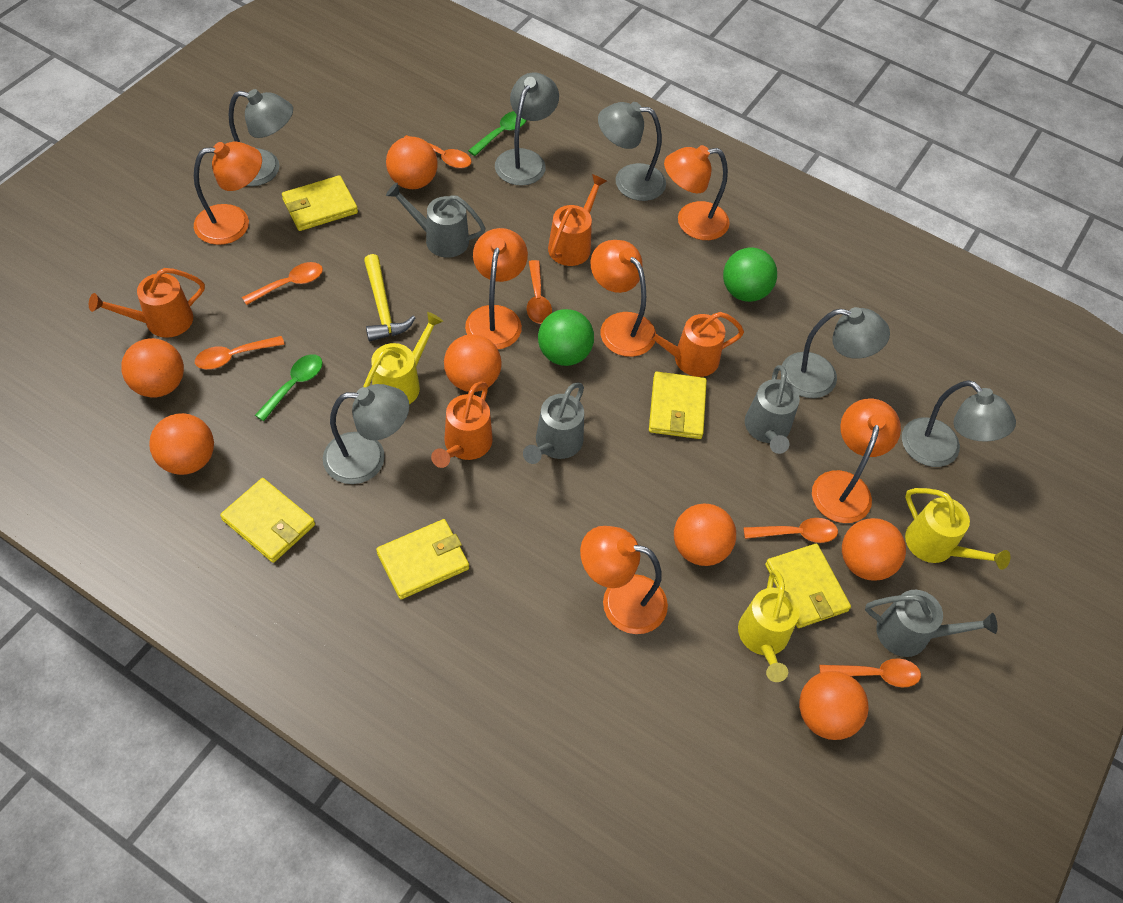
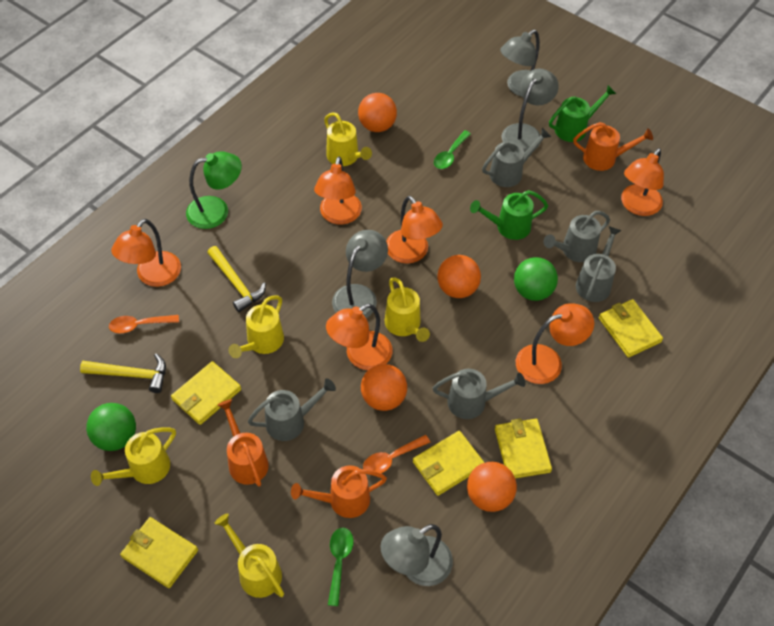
green lamp: 0 -> 1
green watering can: 0 -> 2
grey lamp: 6 -> 4
grey watering can: 4 -> 5
orange ball: 7 -> 4
orange spoon: 6 -> 2
orange watering can: 4 -> 3
yellow hammer: 1 -> 2
yellow watering can: 3 -> 5

